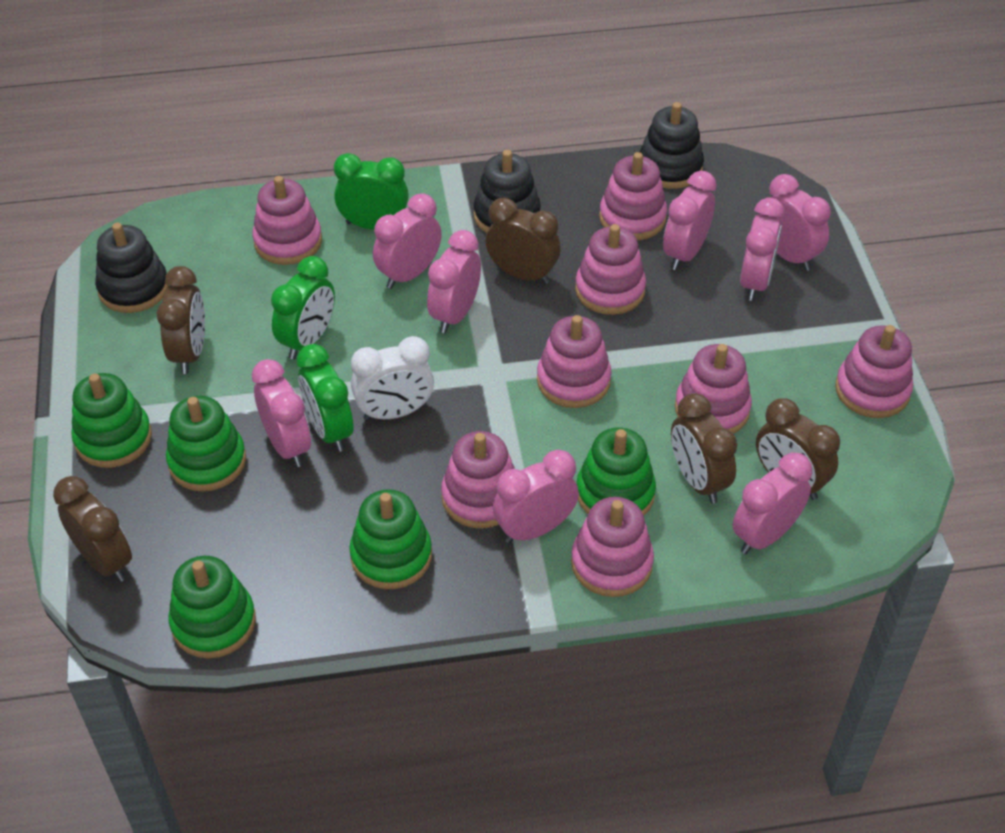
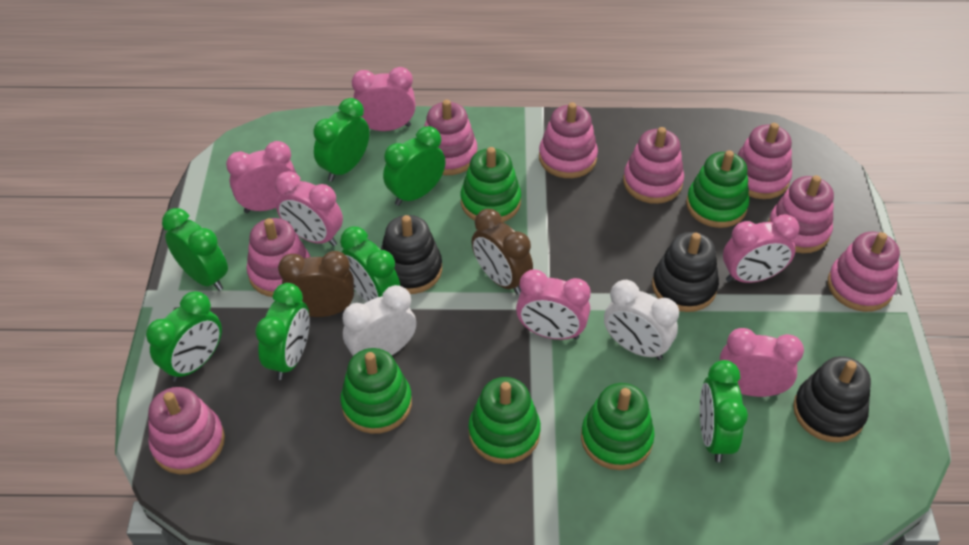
brown clock: 5 -> 2
green clock: 3 -> 7
pink clock: 8 -> 6
white clock: 1 -> 2

